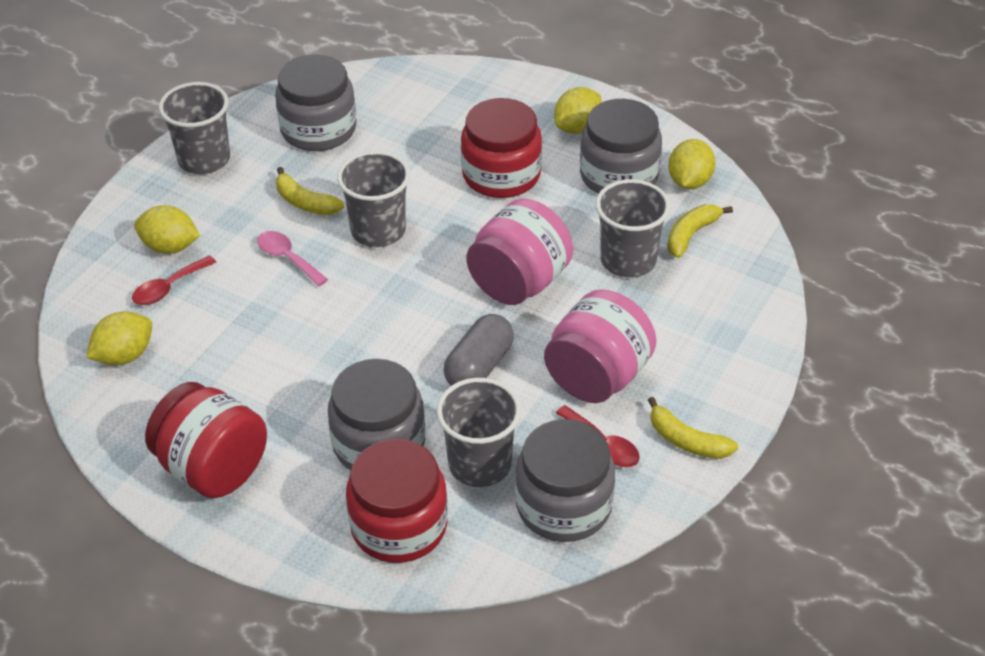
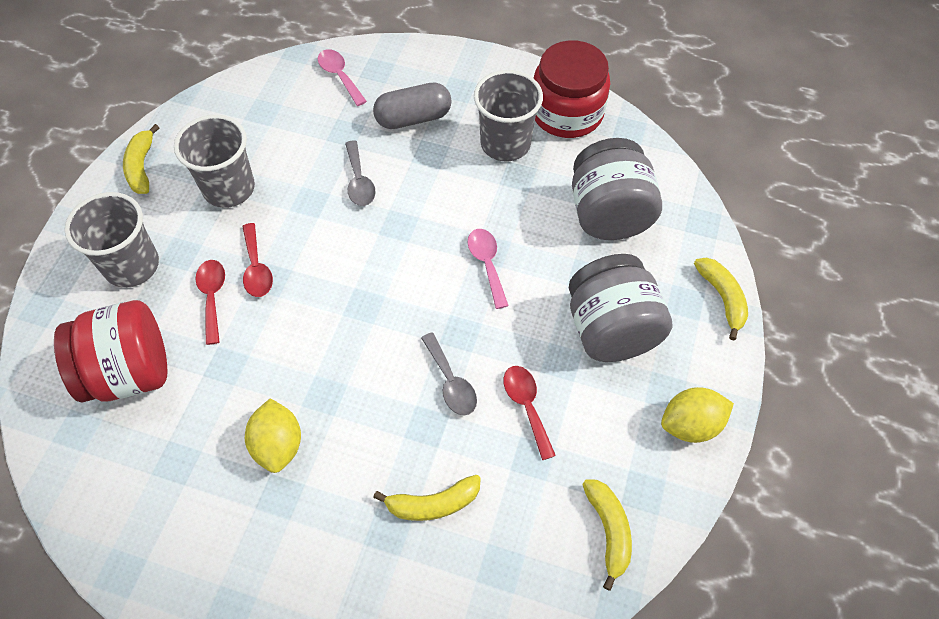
grey cup: 4 -> 3
grey jar: 4 -> 2
grey spoon: 0 -> 2
pink jar: 2 -> 0
pink spoon: 1 -> 2
red jar: 3 -> 2
red spoon: 2 -> 3
yellow banana: 3 -> 4
yellow lemon: 4 -> 2

